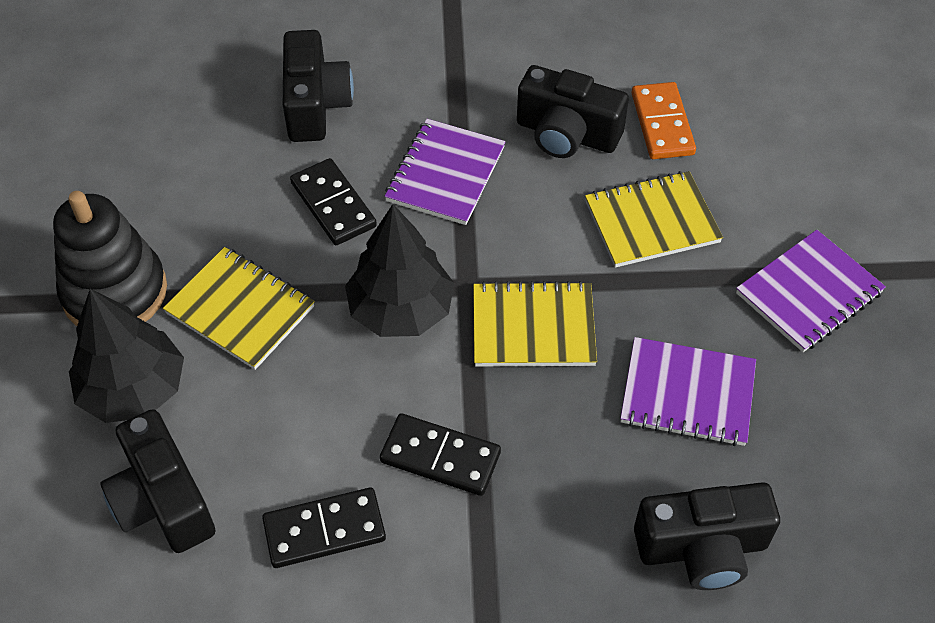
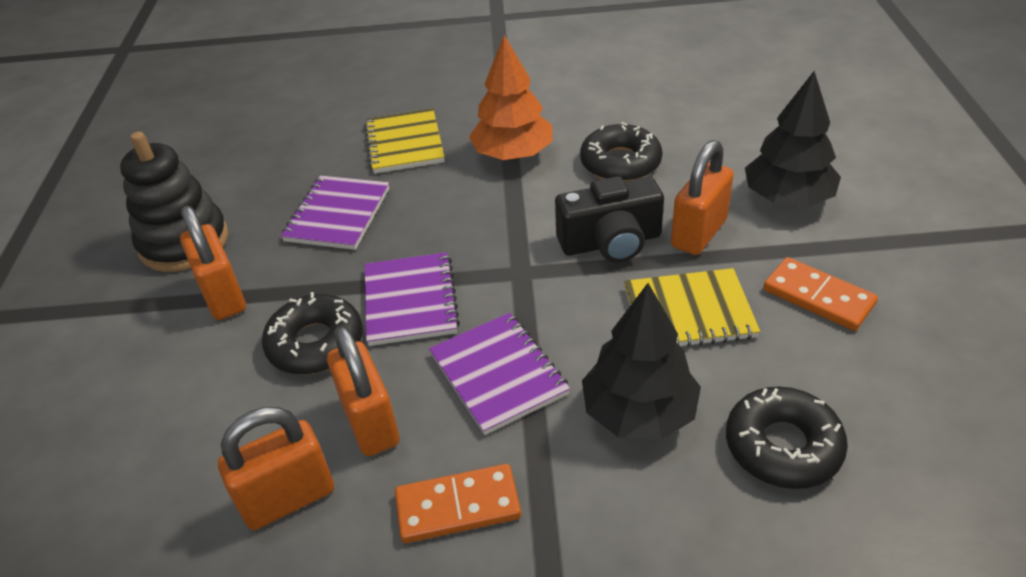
black camera: 4 -> 1
black domino: 3 -> 0
black donut: 0 -> 3
orange domino: 1 -> 2
orange padlock: 0 -> 4
orange tree: 0 -> 1
yellow notebook: 3 -> 2

